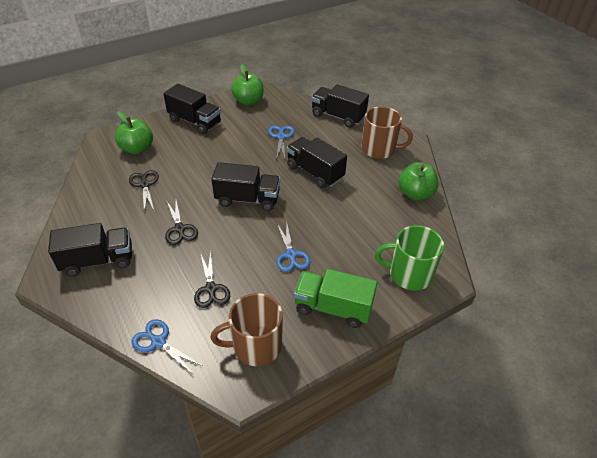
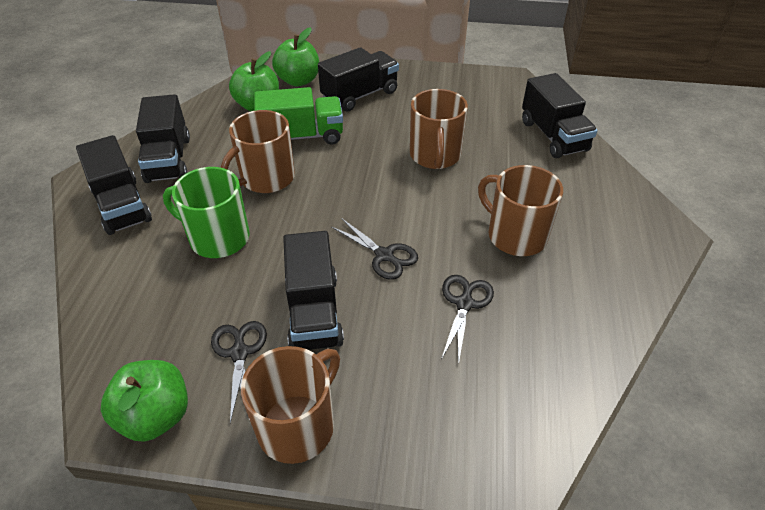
blue scissors: 3 -> 0
brown mug: 2 -> 4

